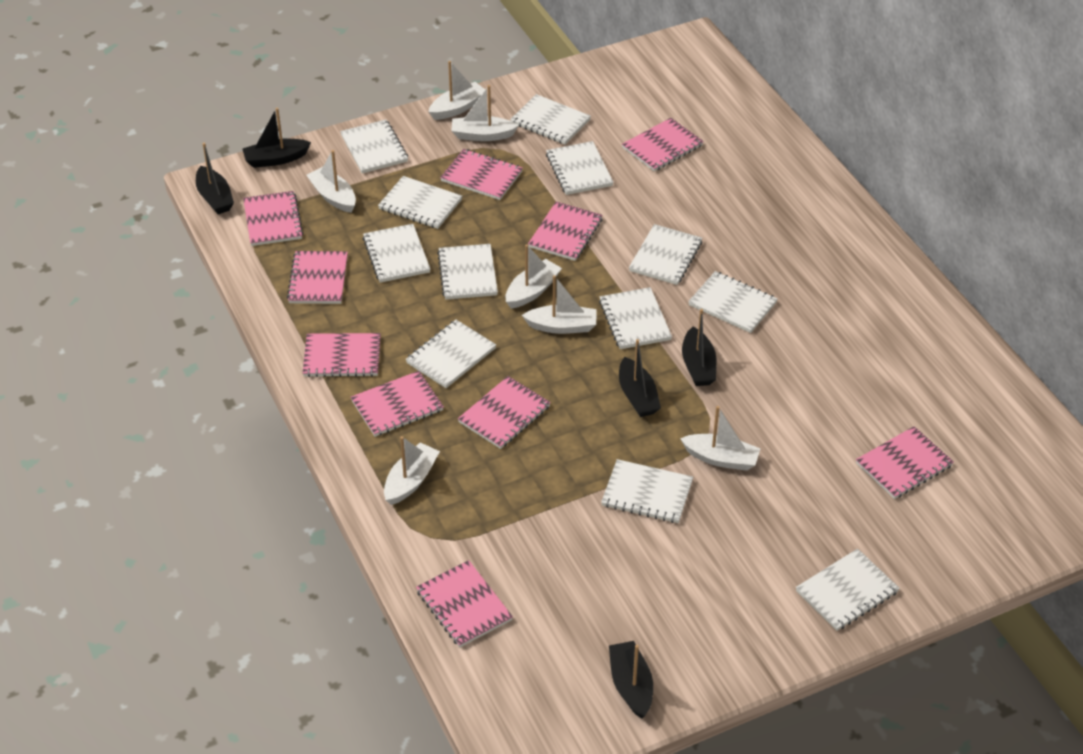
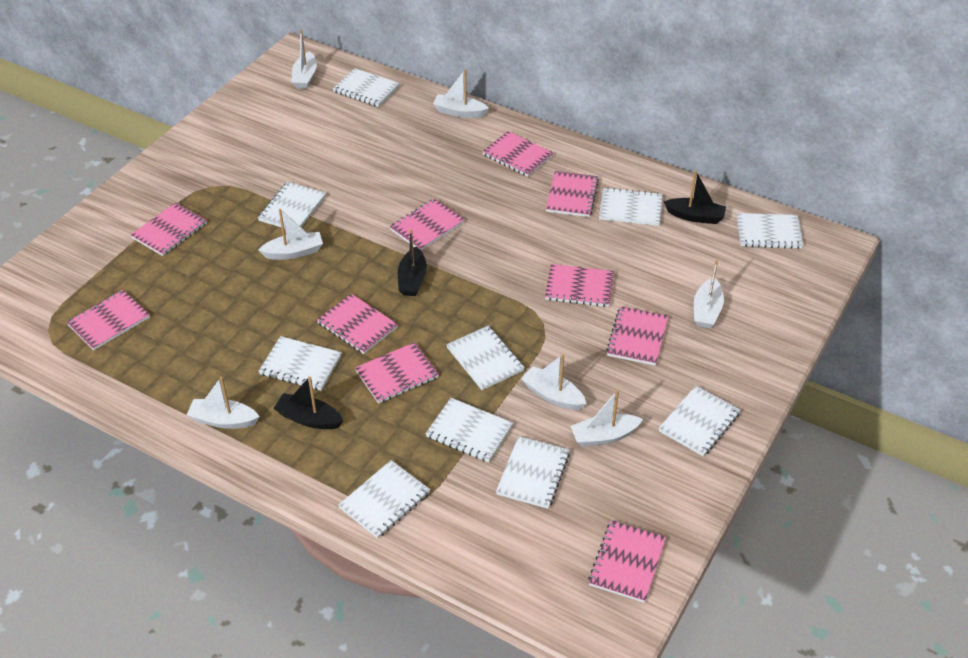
black boat: 5 -> 3
white notebook: 12 -> 10

